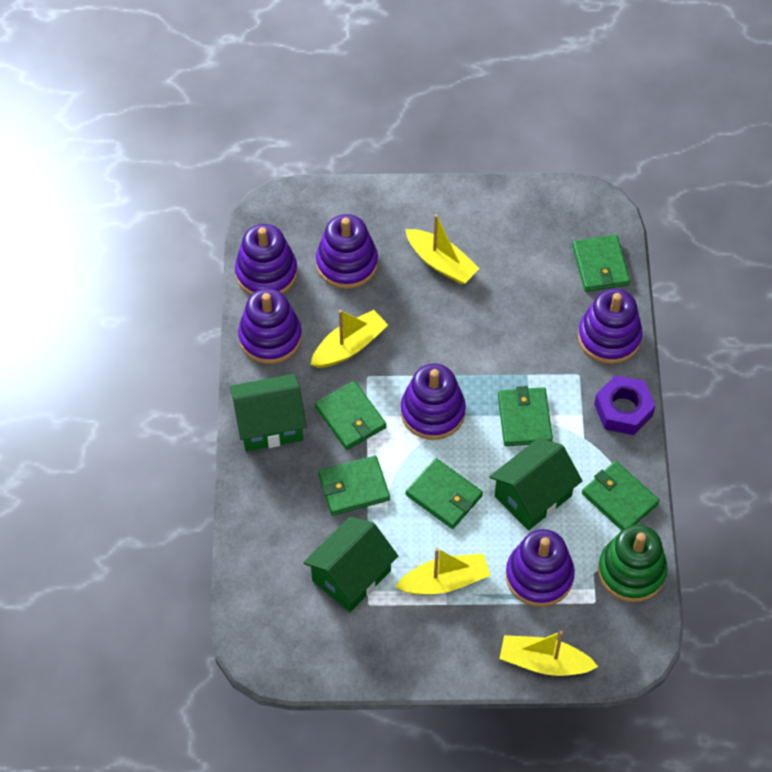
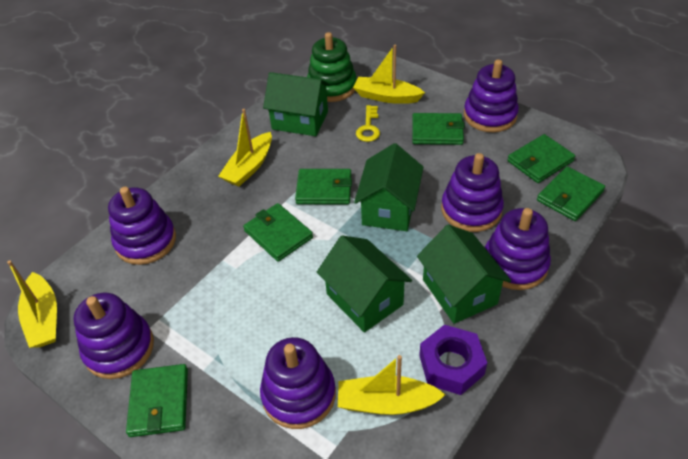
green house: 3 -> 4
yellow key: 0 -> 1

